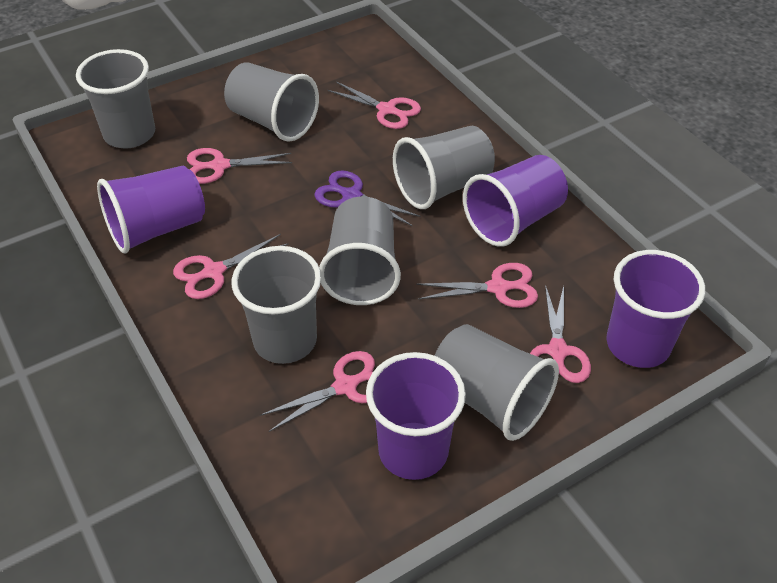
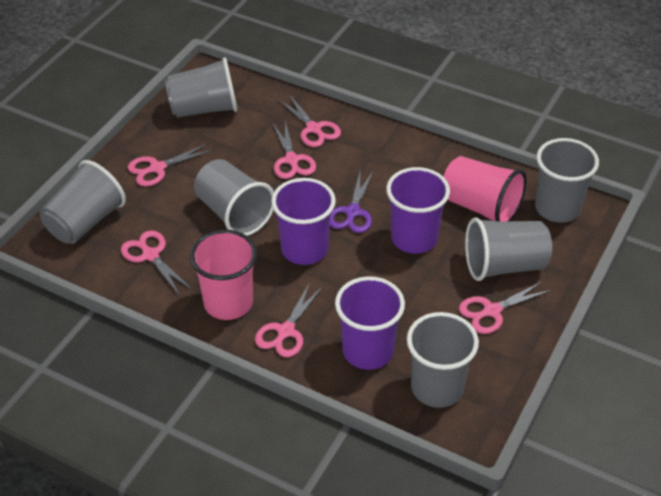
pink cup: 0 -> 2
purple cup: 4 -> 3

